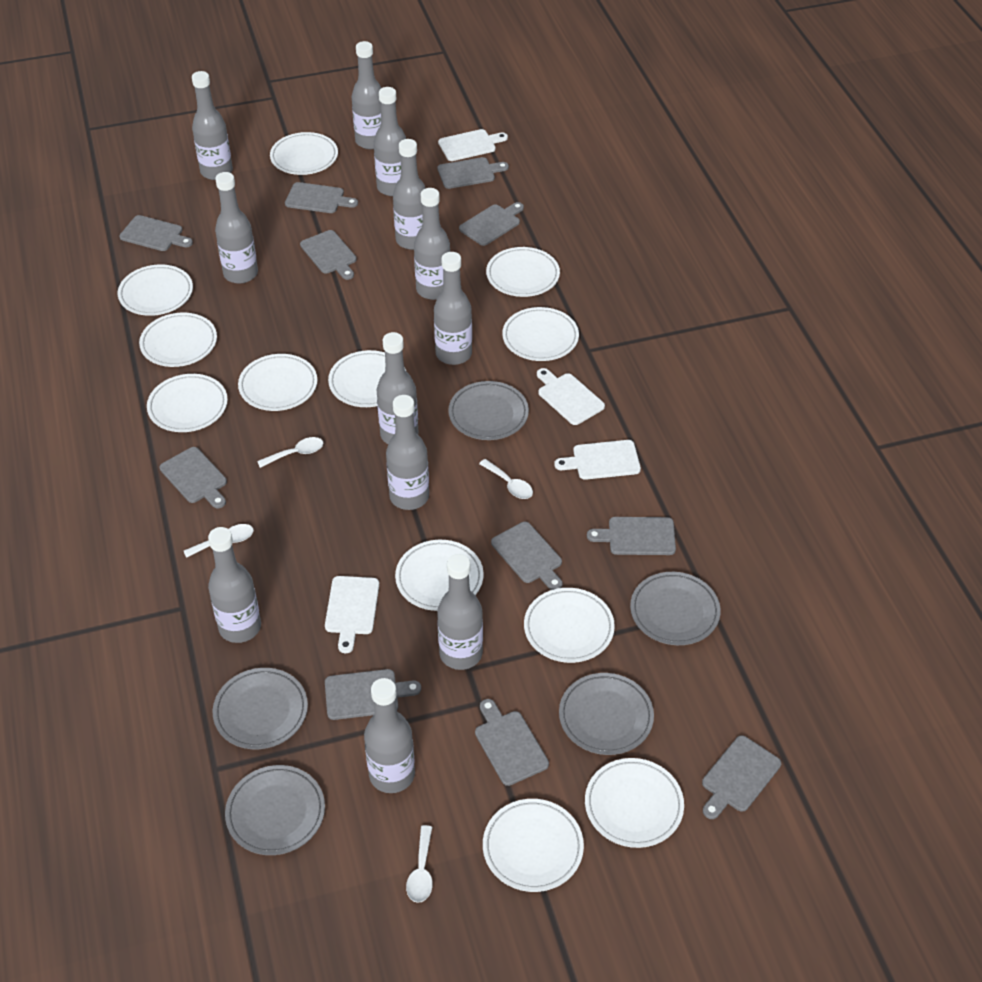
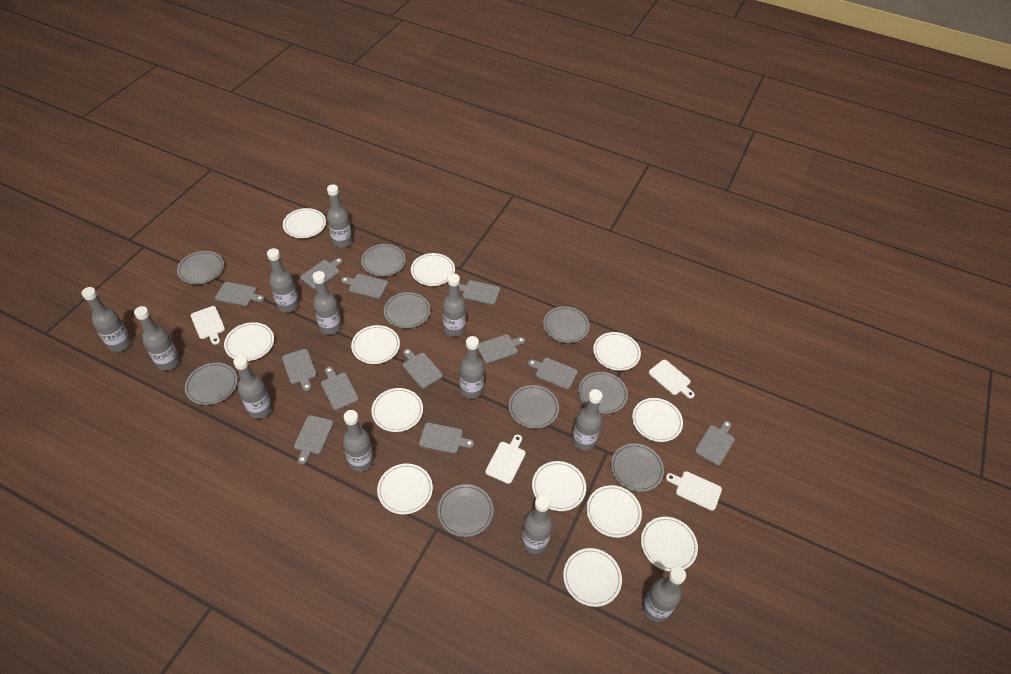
grey cutting board: 11 -> 12
grey plate: 5 -> 9
white spoon: 4 -> 0

